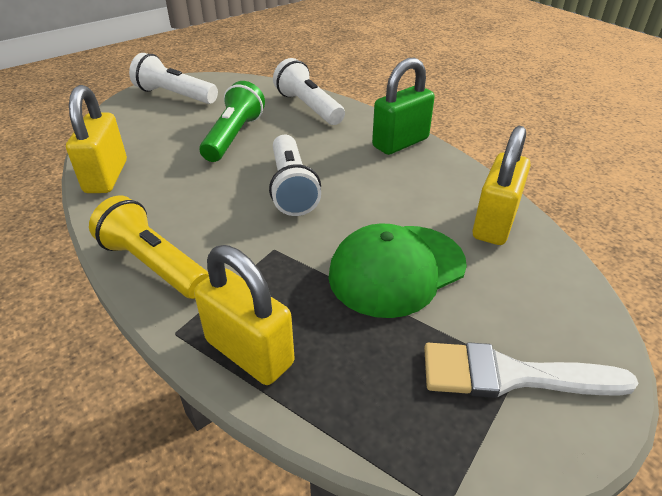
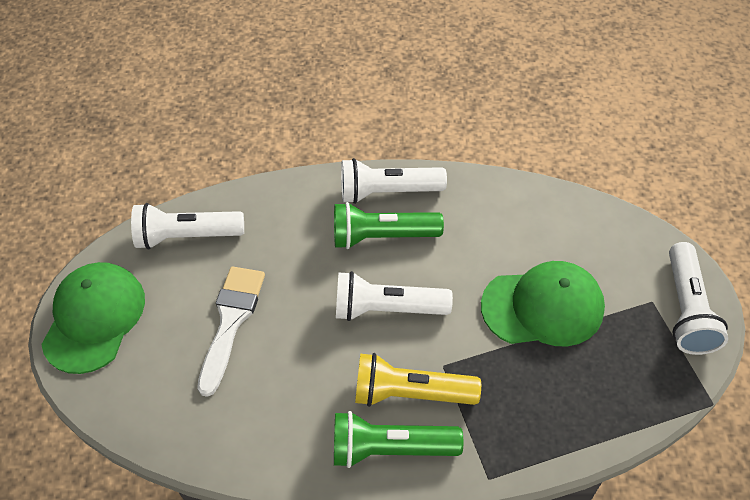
green cap: 1 -> 2
green flashlight: 1 -> 2
green padlock: 1 -> 0
white flashlight: 3 -> 4
yellow padlock: 3 -> 0

